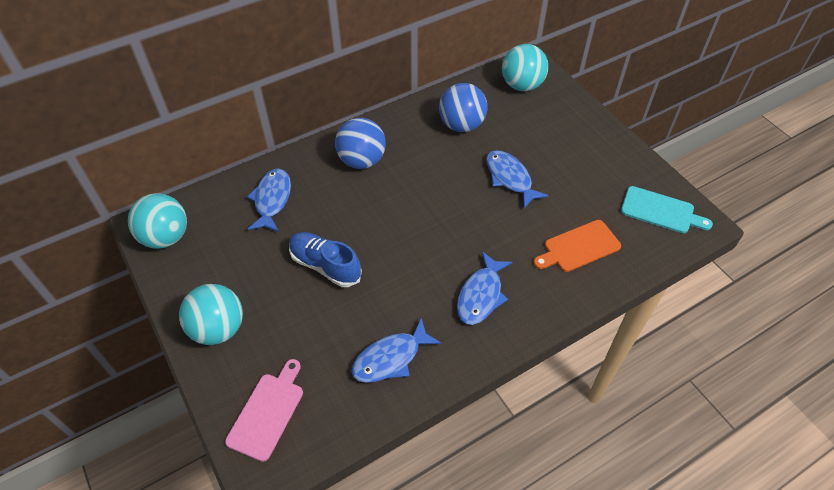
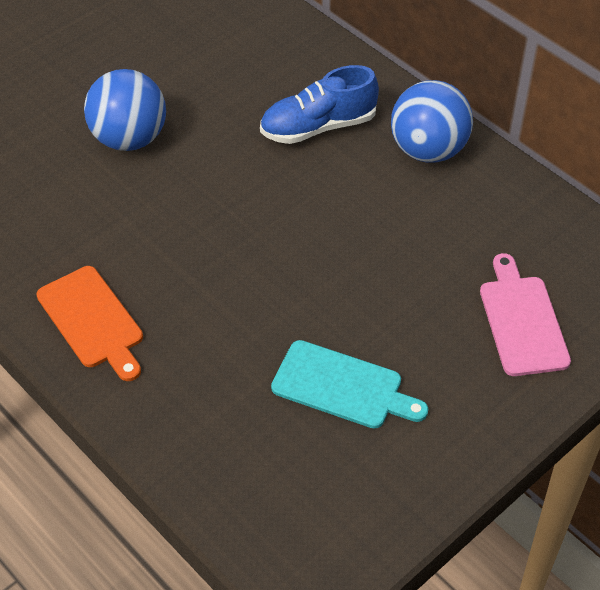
blue fish: 4 -> 0
turquoise ball: 3 -> 0

